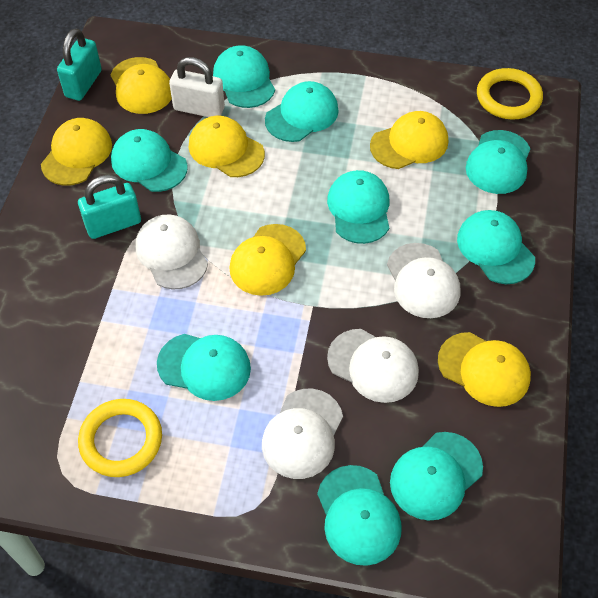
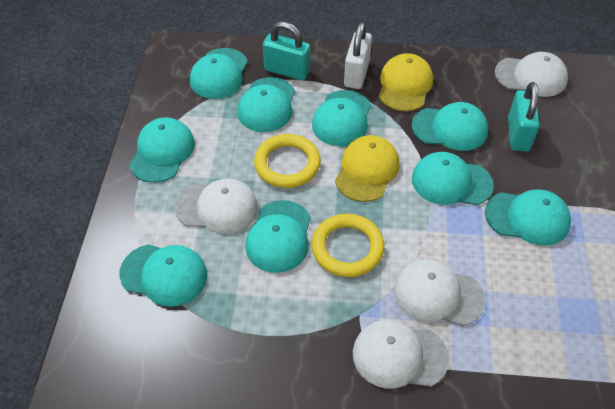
yellow cap: 6 -> 2

